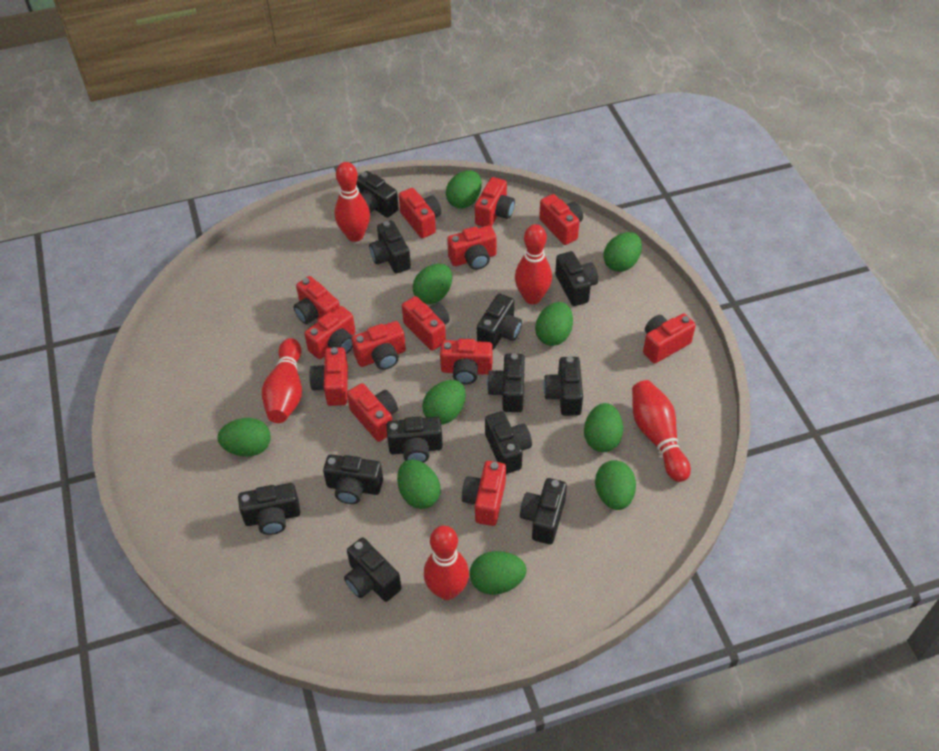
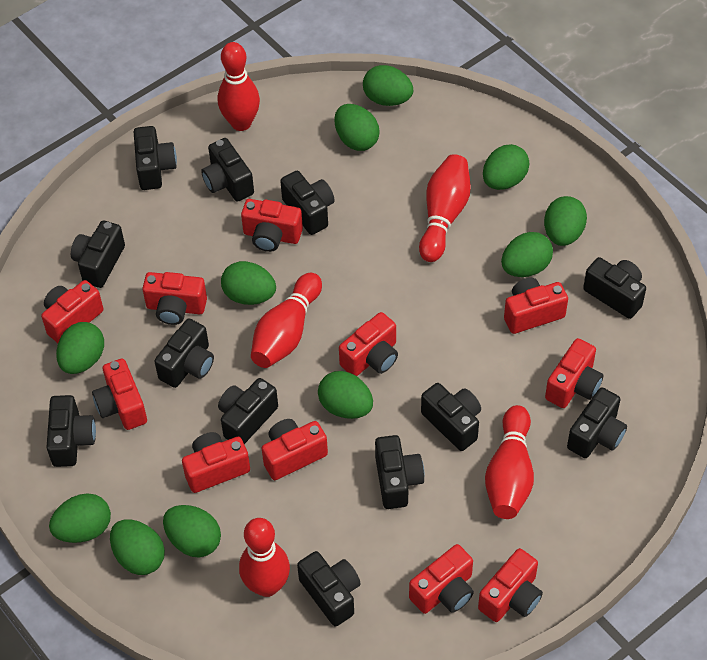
green egg: 10 -> 11
red camera: 13 -> 11

